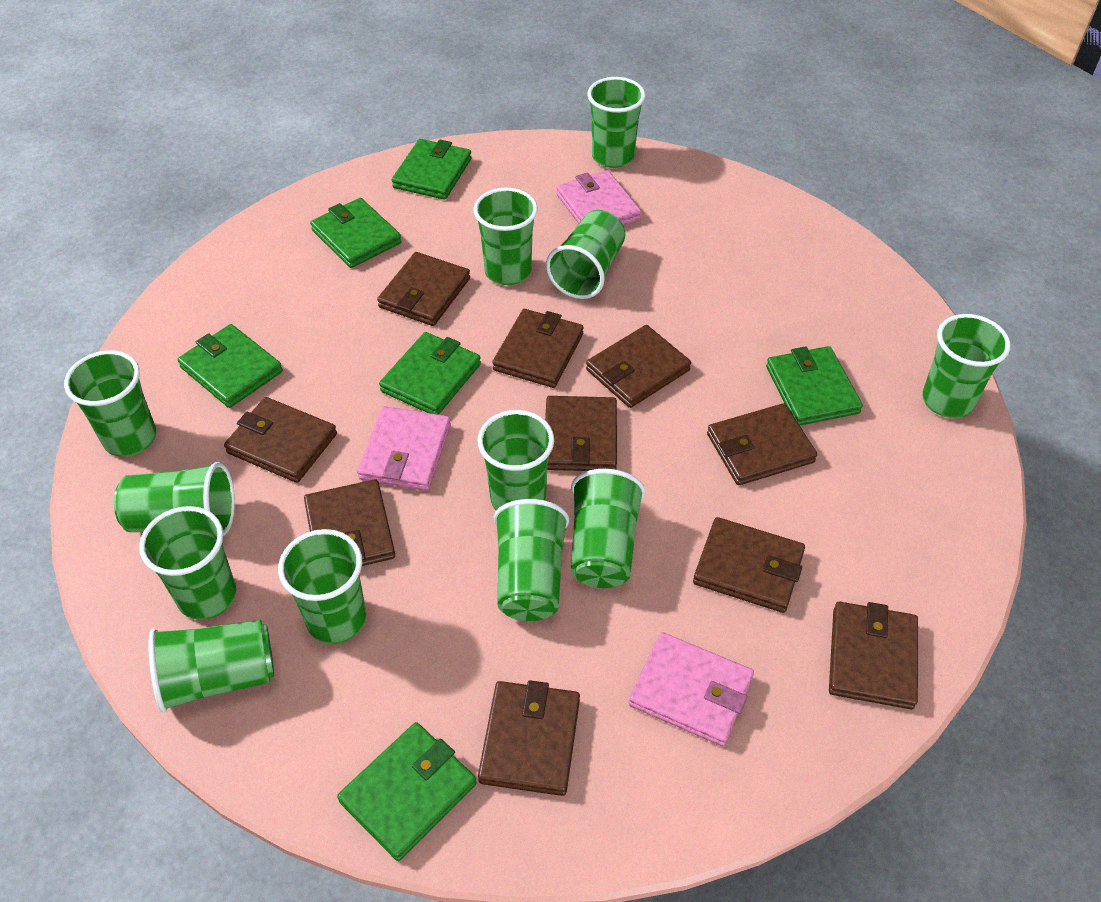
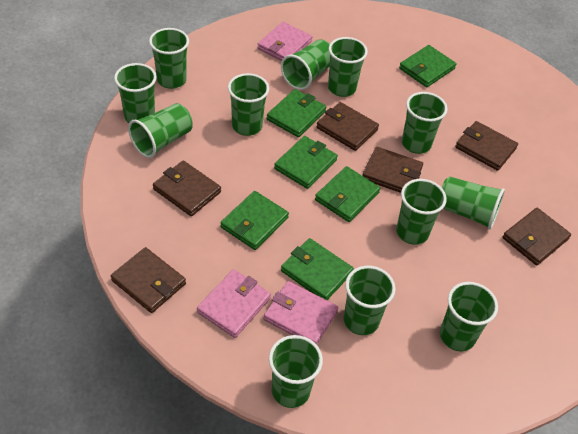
brown wallet: 10 -> 6

